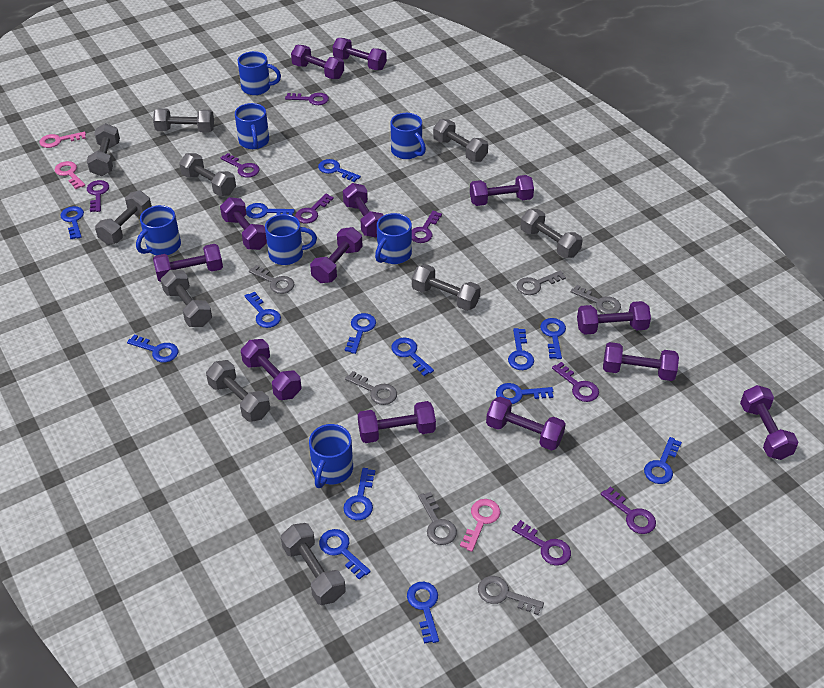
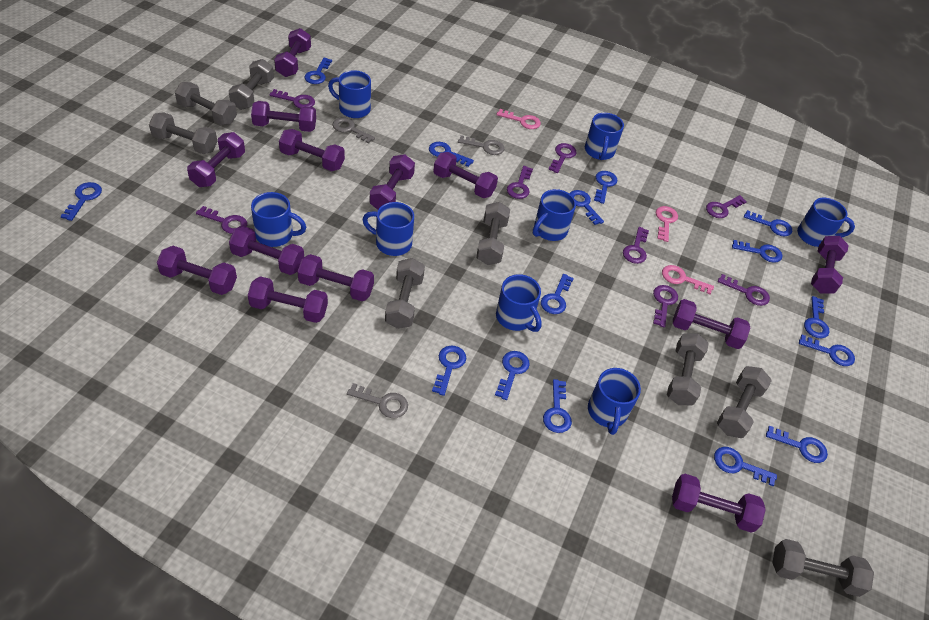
blue key: 14 -> 15
blue mug: 7 -> 8
grey dumbbell: 10 -> 8
grey key: 6 -> 3

